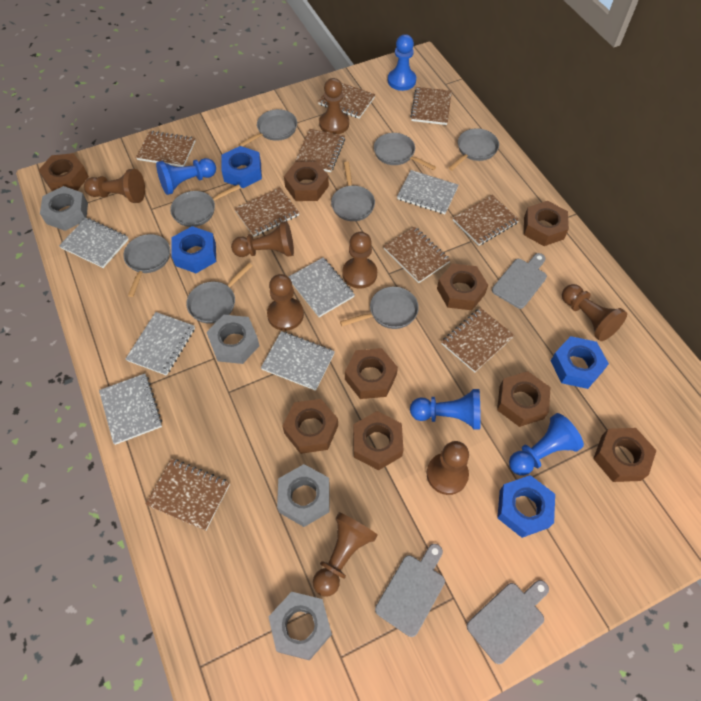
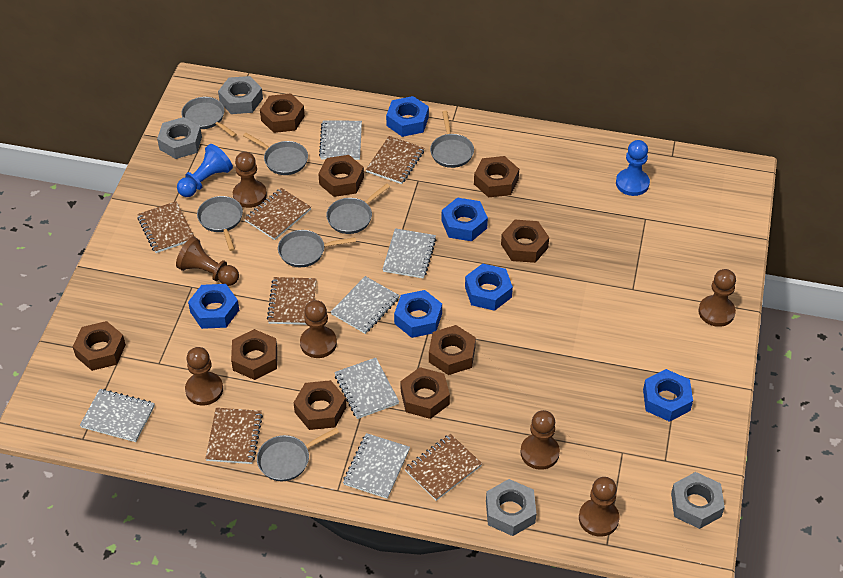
blue nut: 4 -> 6
blue pawn: 4 -> 2
brown notebook: 9 -> 6
brown pawn: 8 -> 7
grey cutting board: 3 -> 0
grey pan: 8 -> 7

